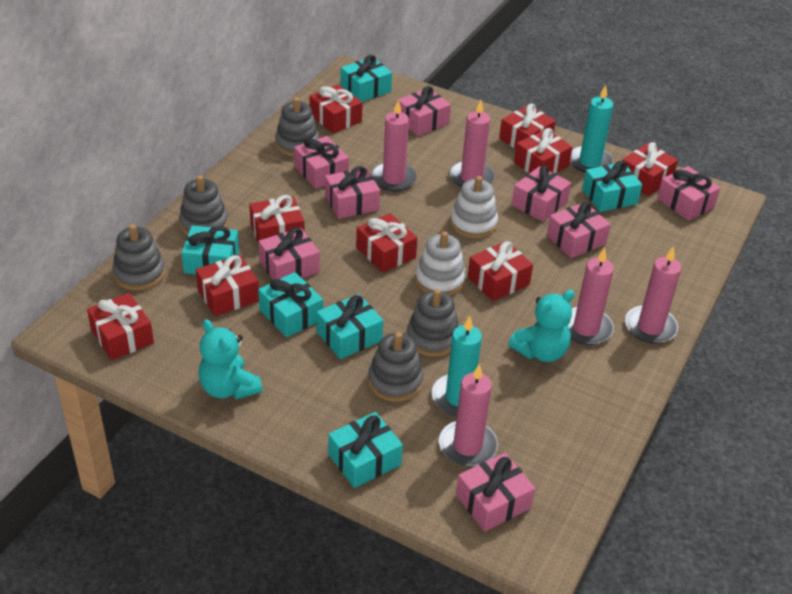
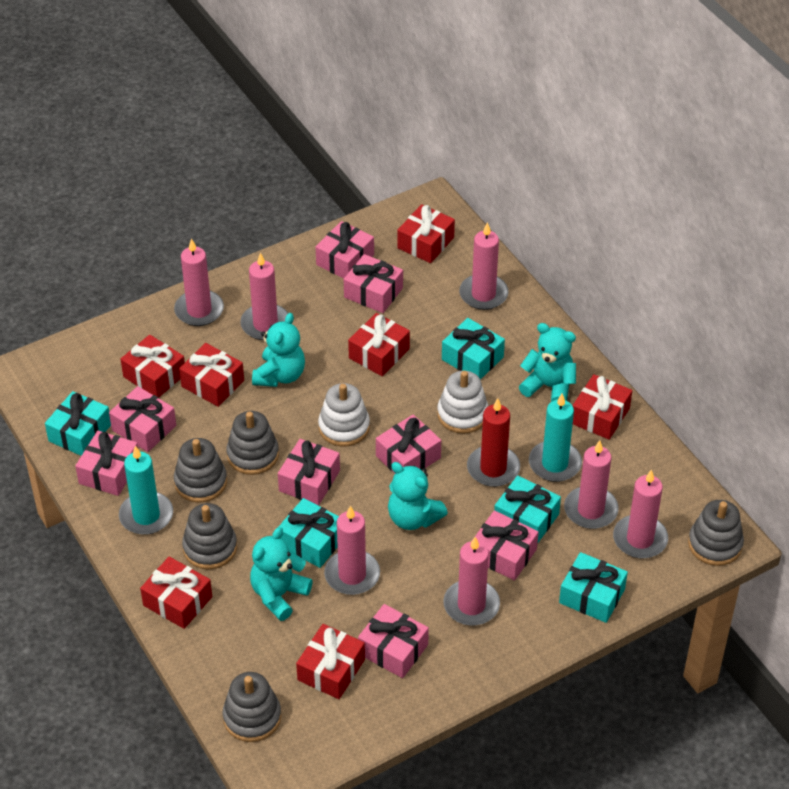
pink candle: 5 -> 7
red candle: 0 -> 1
red gift: 9 -> 7
turquoise gift: 6 -> 5
turquoise teddy bear: 2 -> 4

